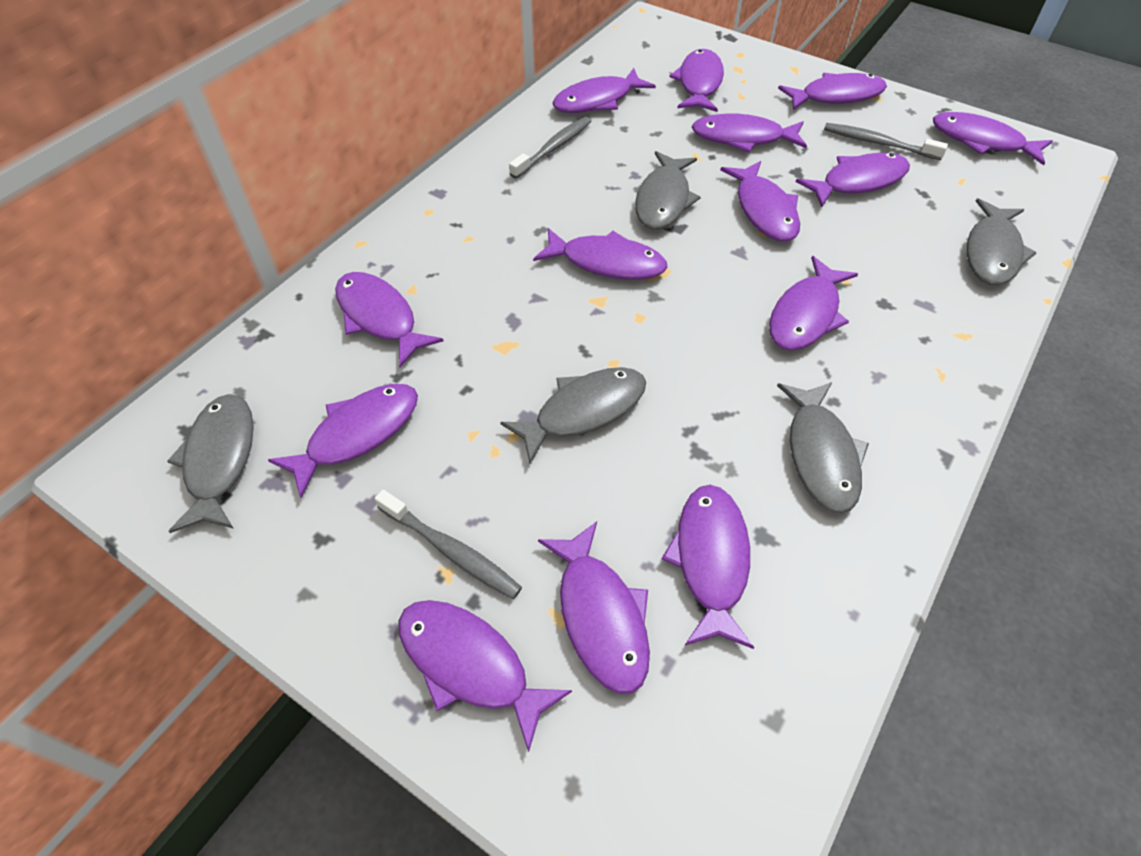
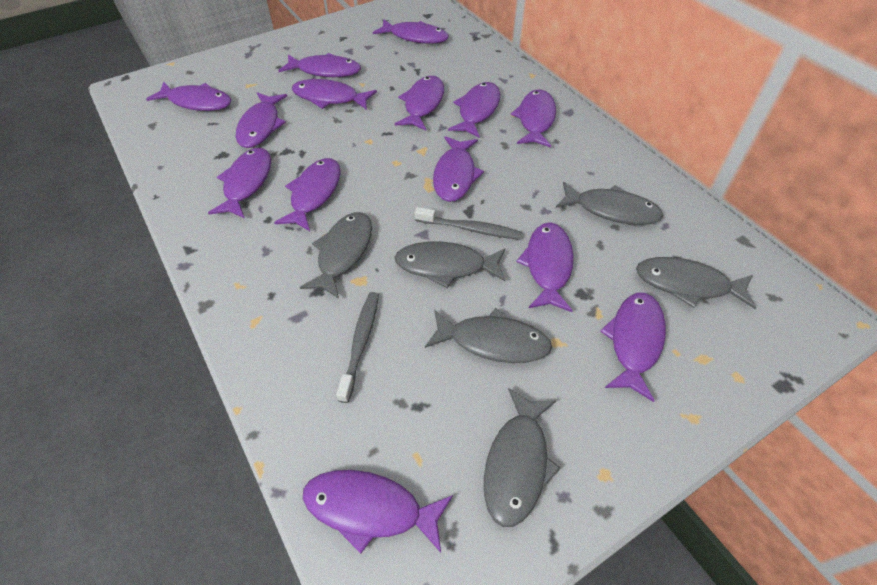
grey fish: 5 -> 6
grey toothbrush: 3 -> 2

